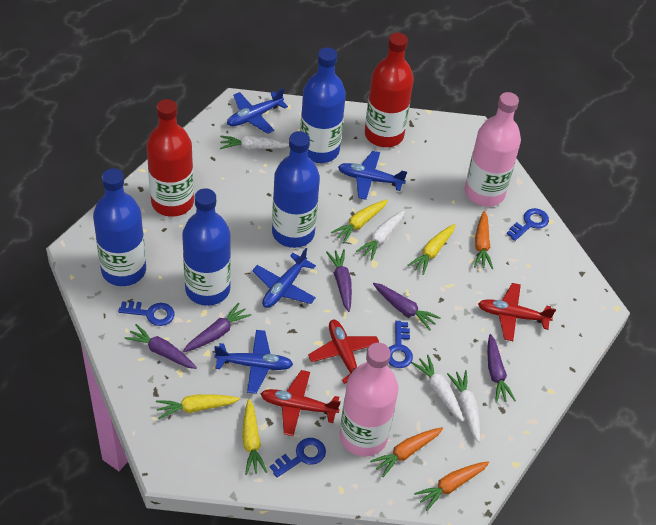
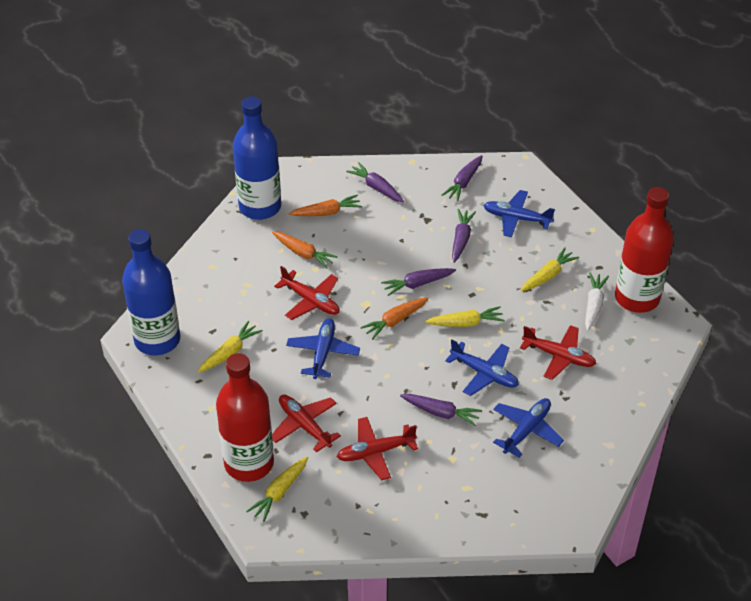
blue bottle: 4 -> 2
blue key: 4 -> 0
pink bottle: 2 -> 0
red plane: 3 -> 4
white carrot: 4 -> 1

